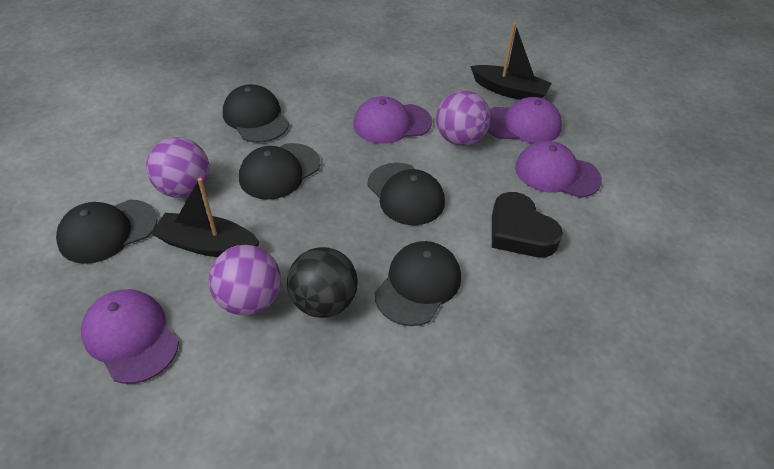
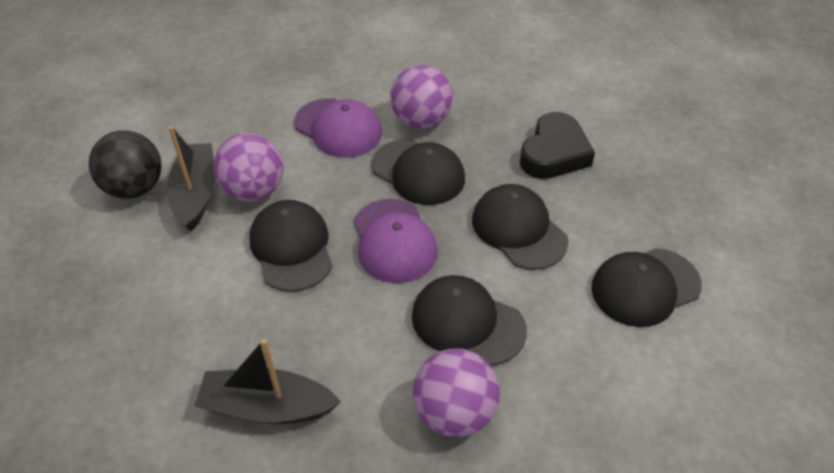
purple cap: 4 -> 2

